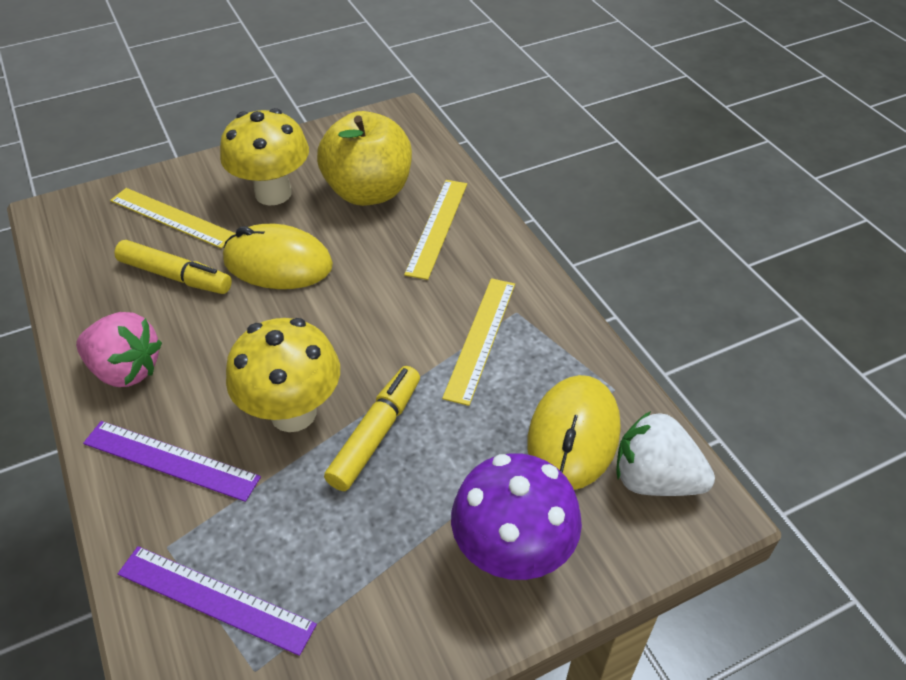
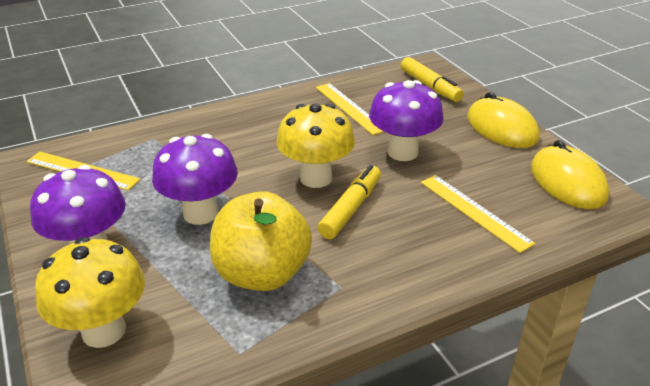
pink strawberry: 1 -> 0
purple mushroom: 1 -> 3
purple ruler: 2 -> 0
white strawberry: 1 -> 0

